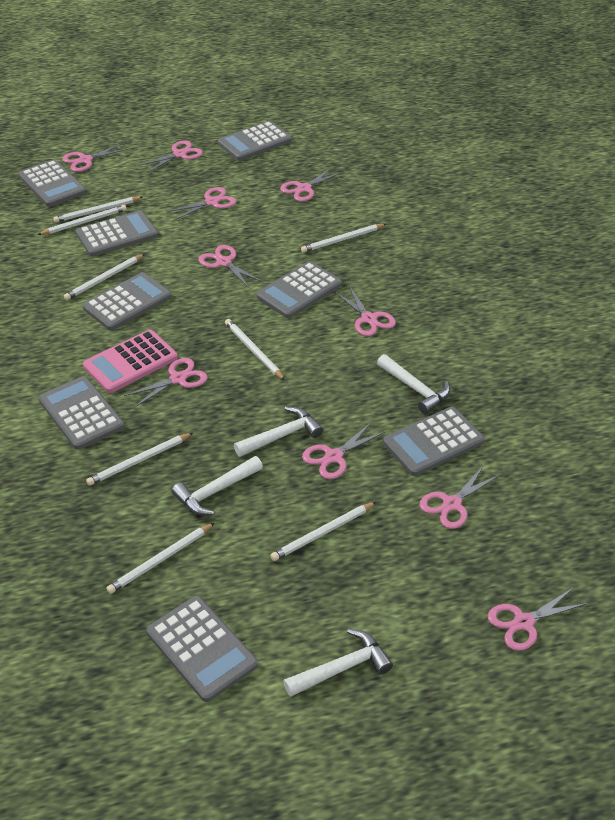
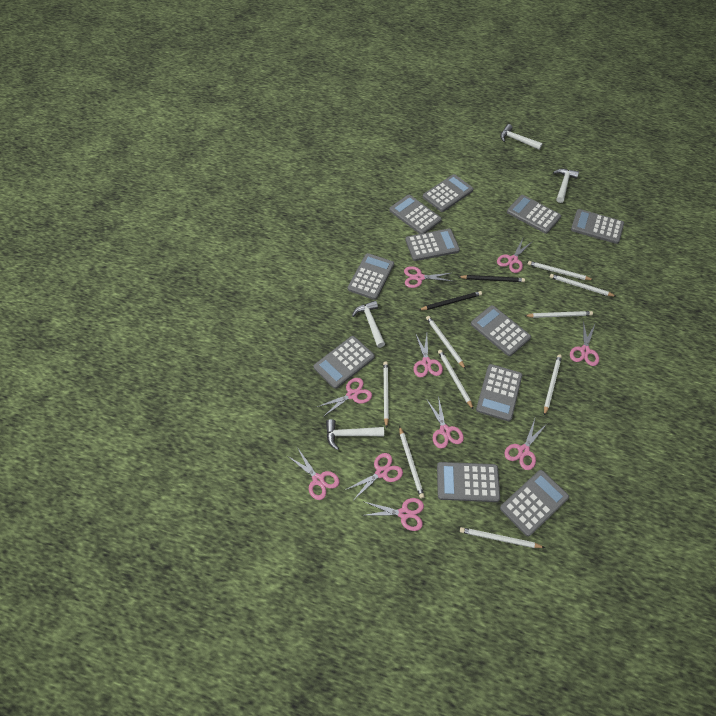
black pencil: 0 -> 2
grey calculator: 8 -> 11
pink calculator: 1 -> 0
white pencil: 8 -> 9

